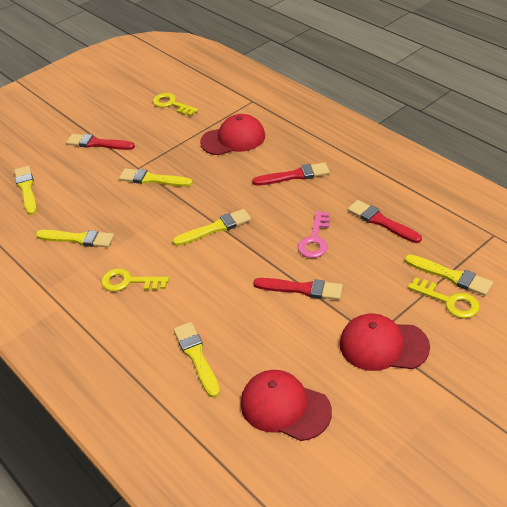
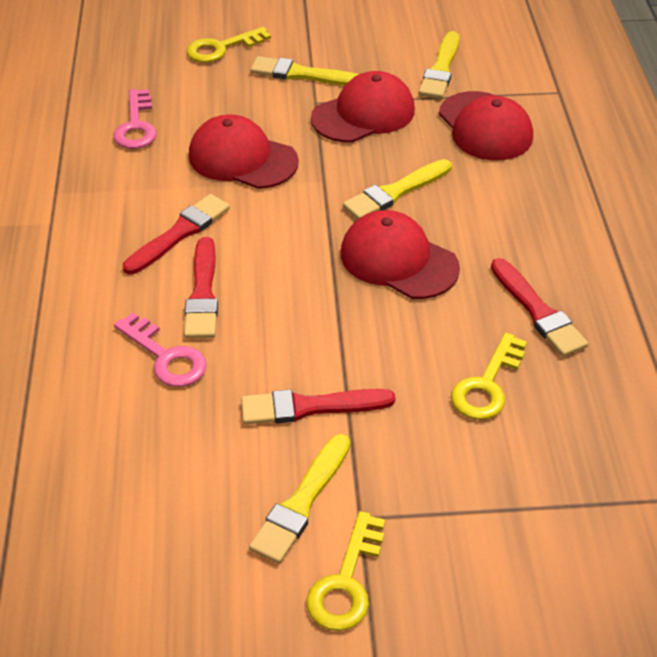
pink key: 1 -> 2
red cap: 3 -> 4
yellow brush: 6 -> 4

